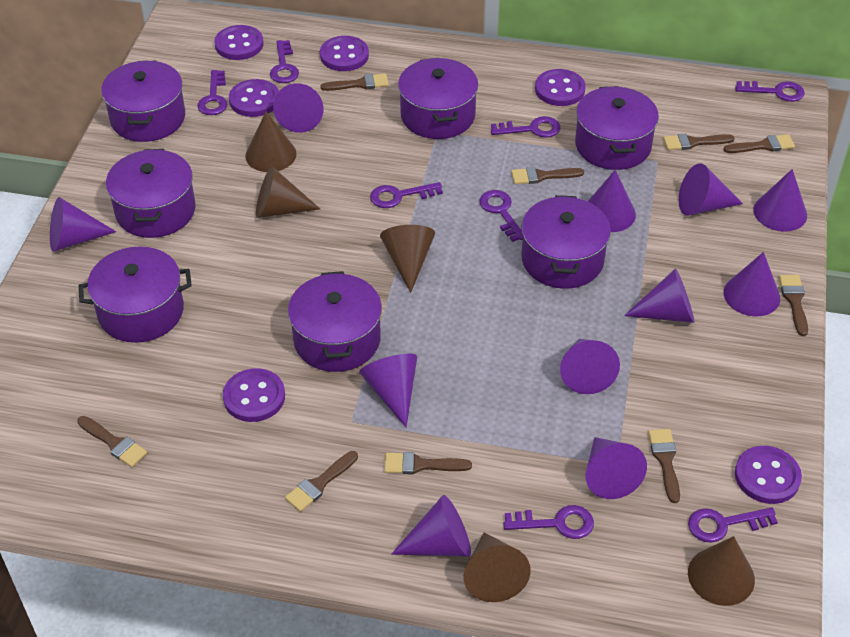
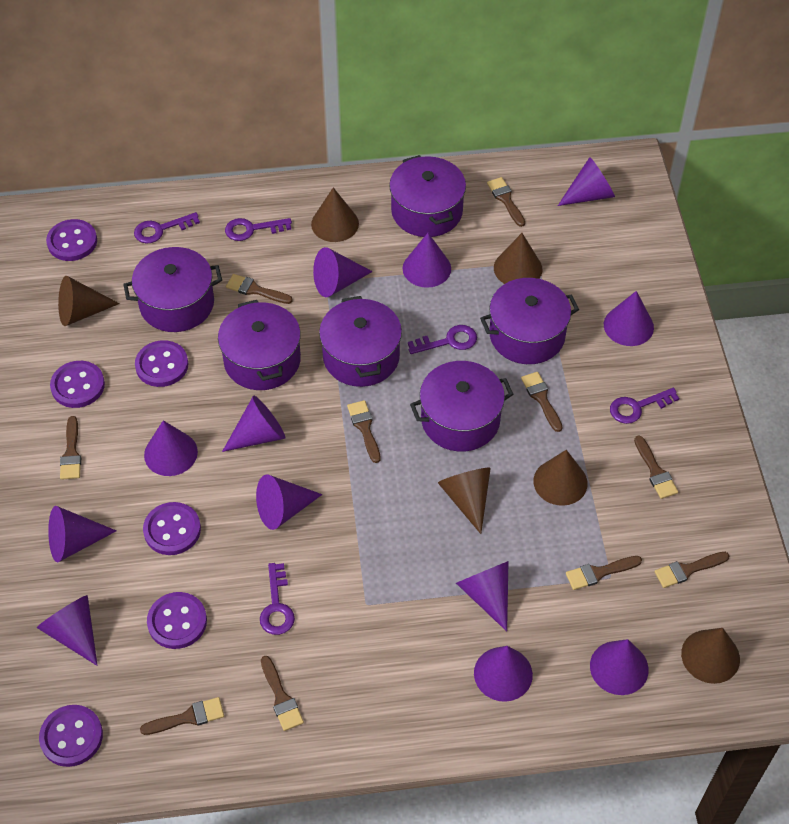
brown brush: 9 -> 10
brown cone: 5 -> 6
purple cone: 11 -> 12
purple key: 8 -> 5
purple pot: 7 -> 6

